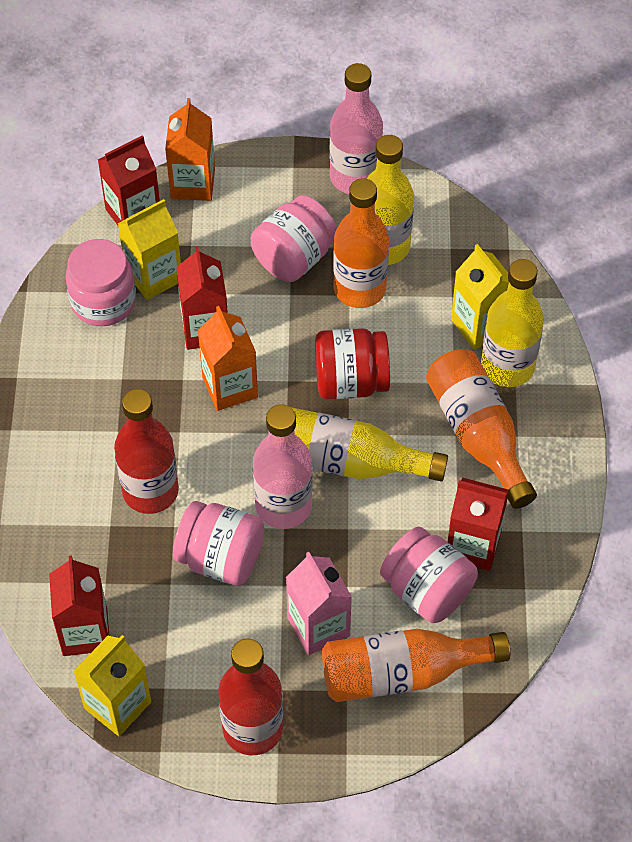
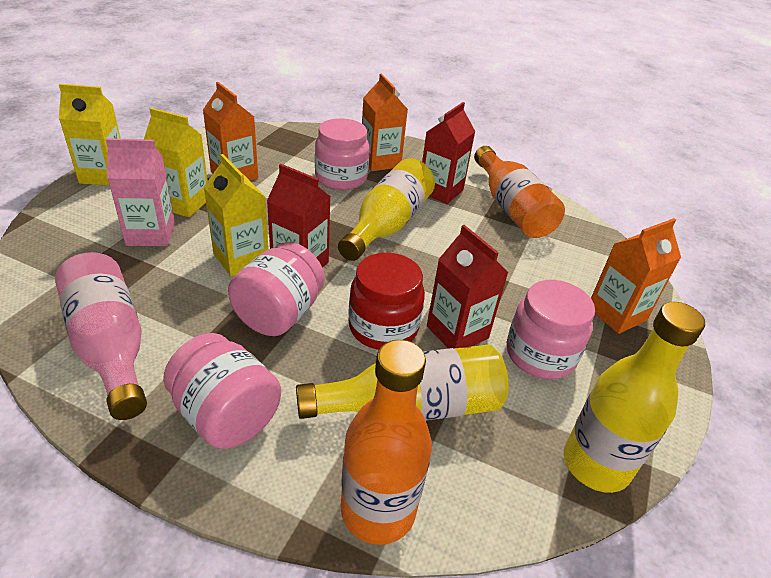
orange bottle: 3 -> 2
orange carton: 2 -> 3
pink bottle: 2 -> 1
red bottle: 2 -> 0
red carton: 4 -> 3

